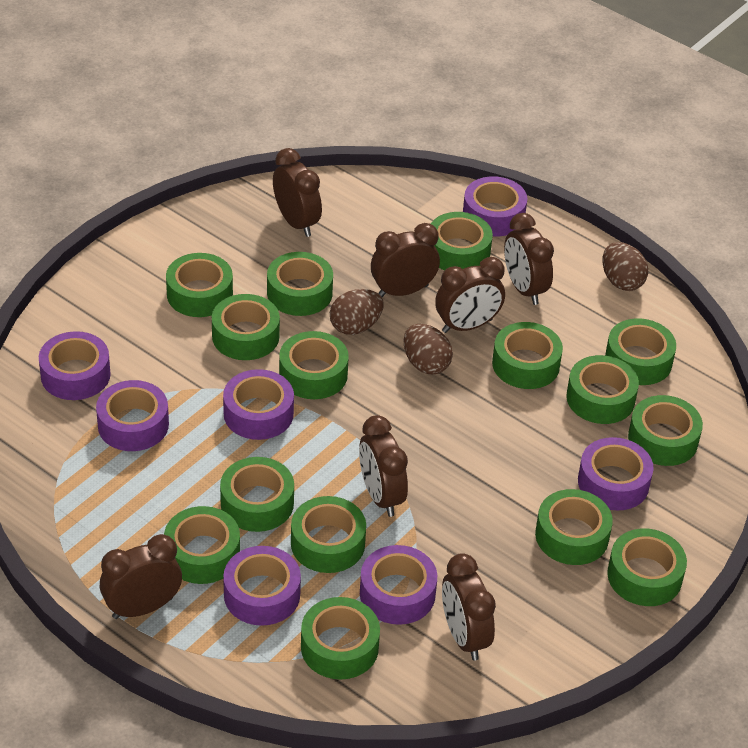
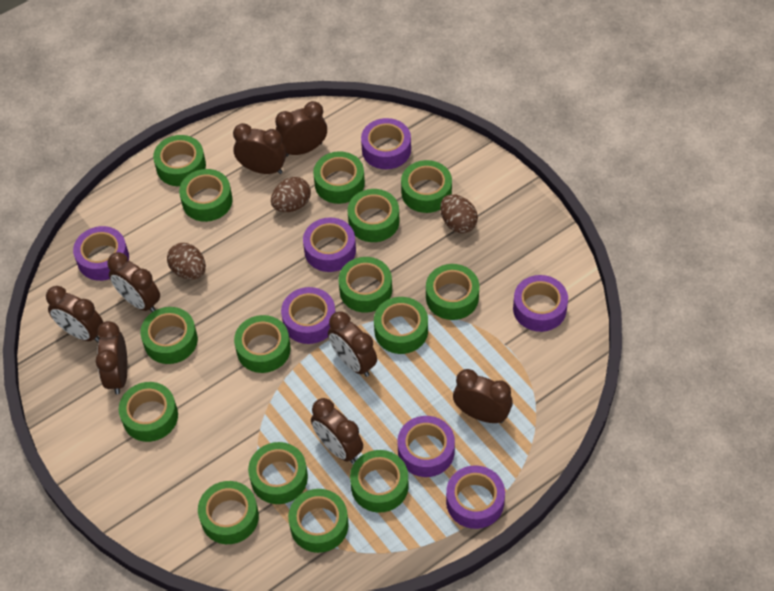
brown clock: 7 -> 8

